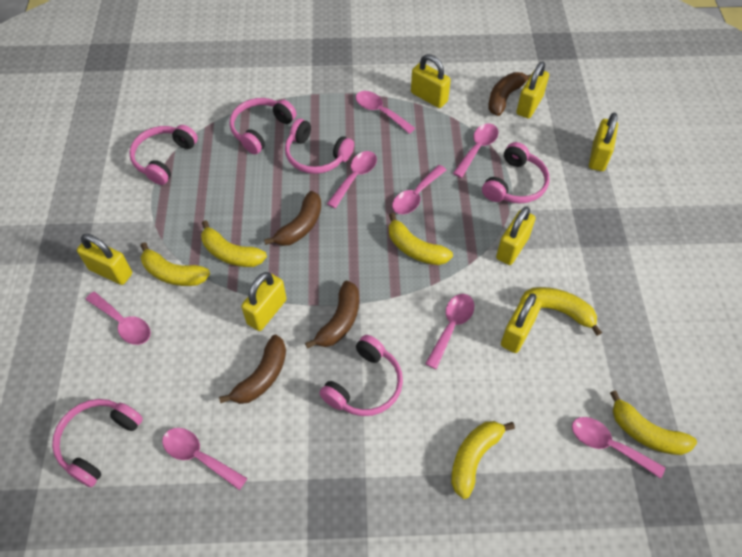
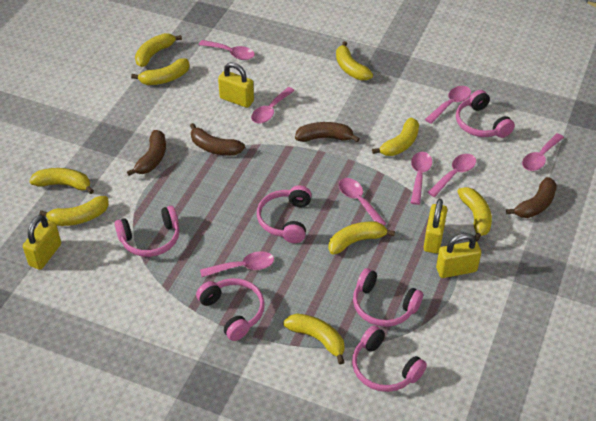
yellow banana: 6 -> 9
yellow padlock: 7 -> 4

